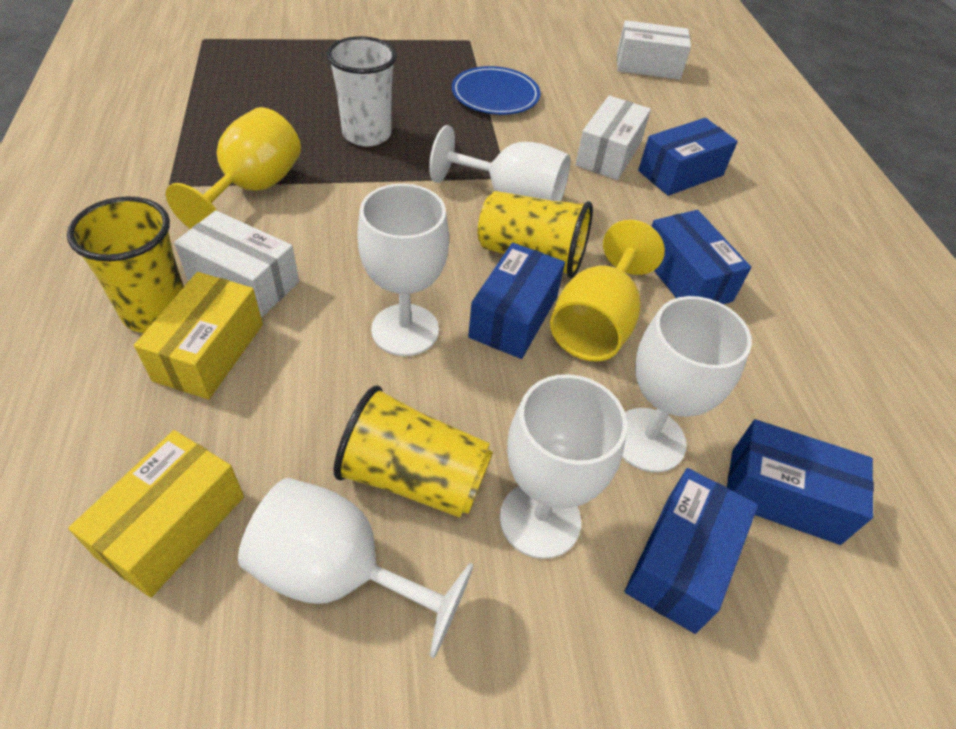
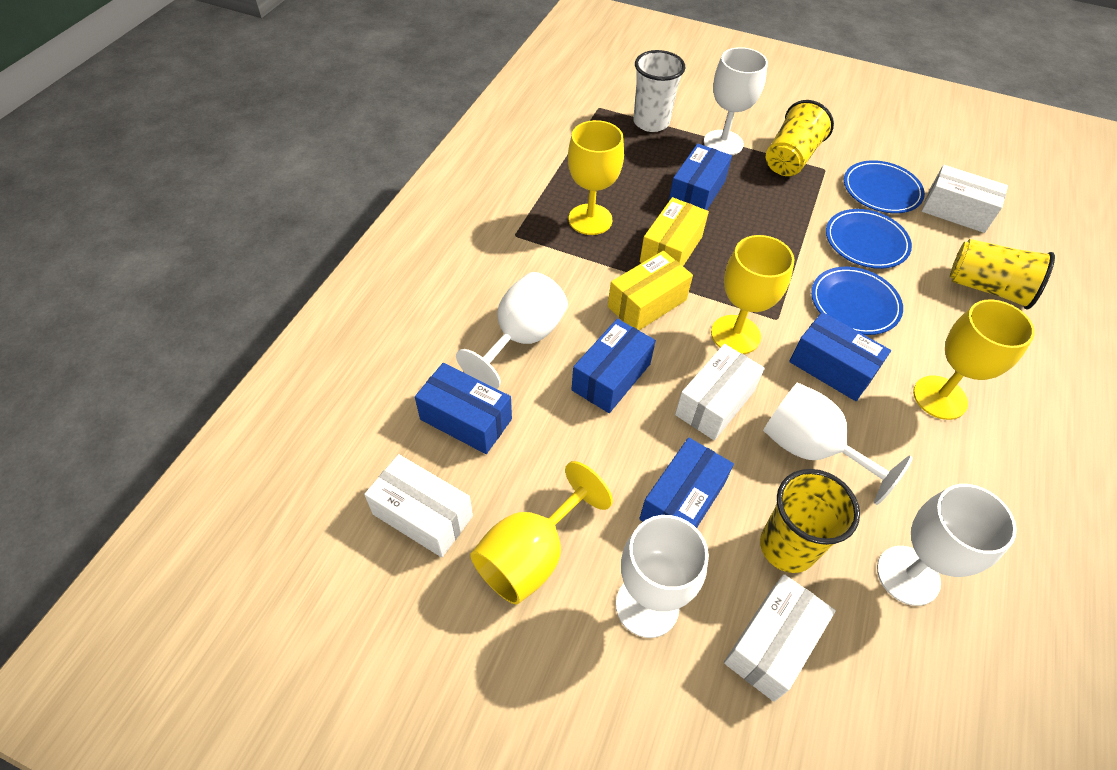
blue plate: 1 -> 3
white box: 3 -> 4
yellow goblet: 2 -> 4

